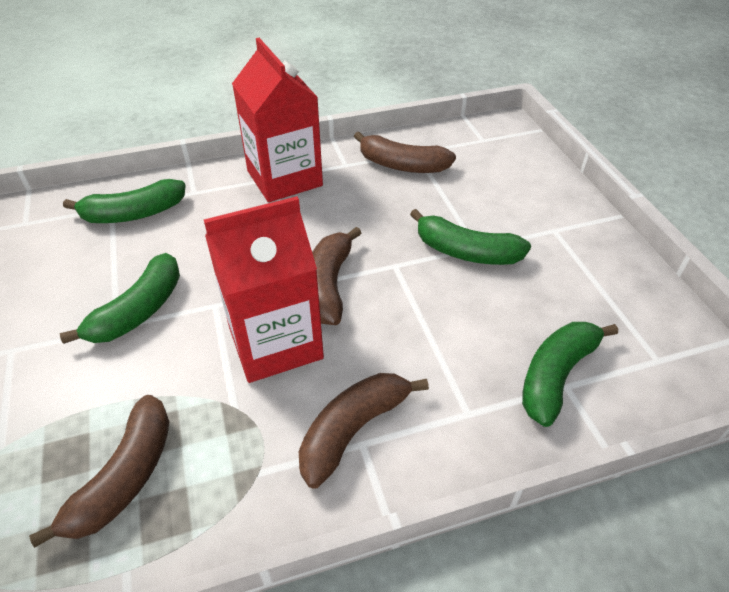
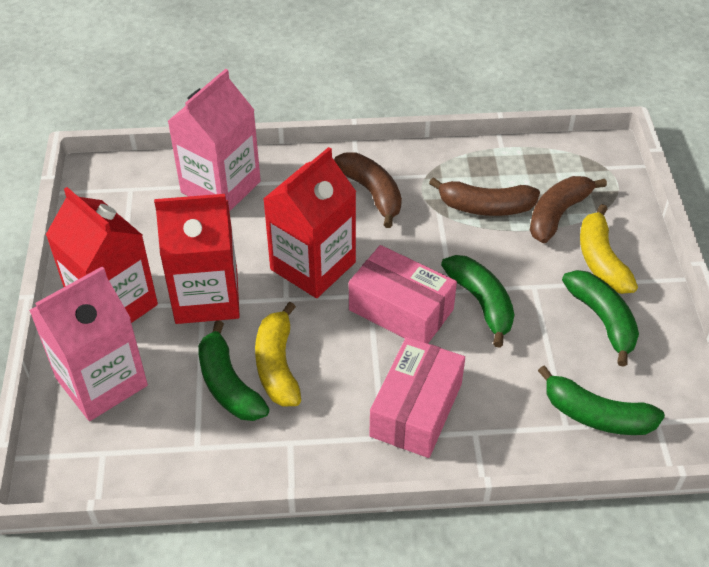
brown banana: 4 -> 3
pink box: 0 -> 2
pink carton: 0 -> 2
red carton: 2 -> 3
yellow banana: 0 -> 2

